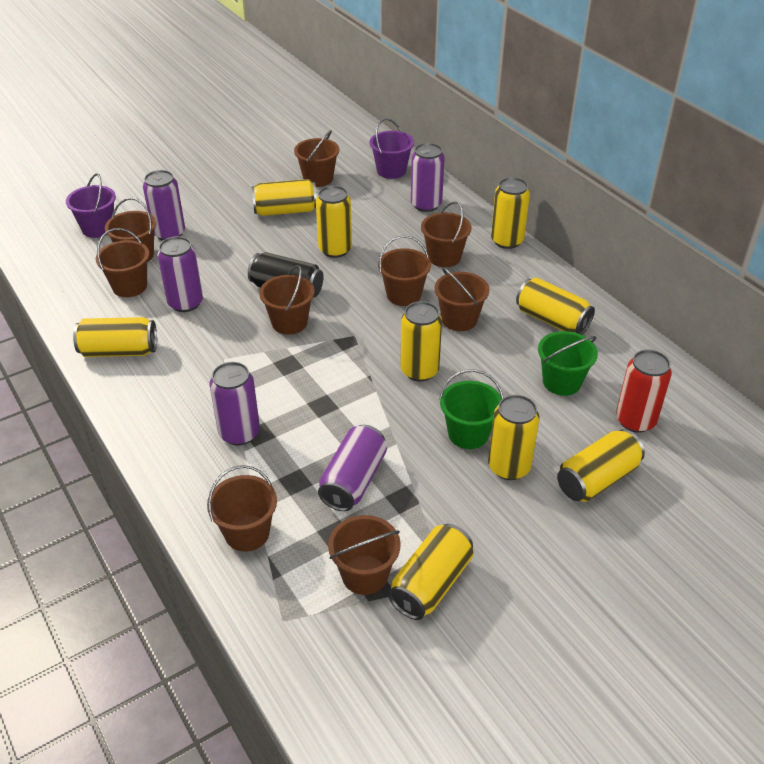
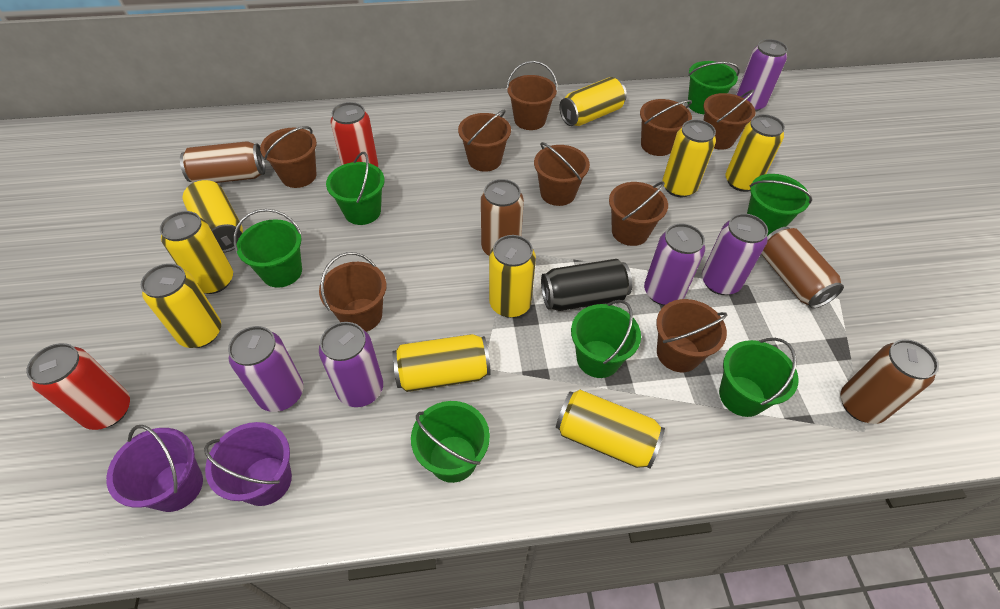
brown can: 0 -> 4
green bucket: 2 -> 7
red can: 1 -> 2

